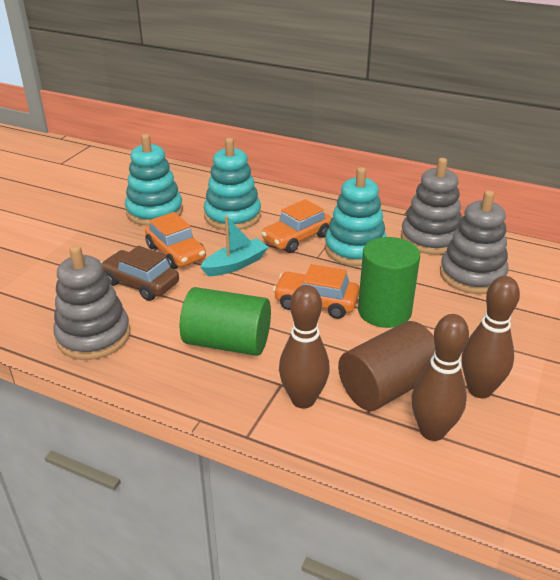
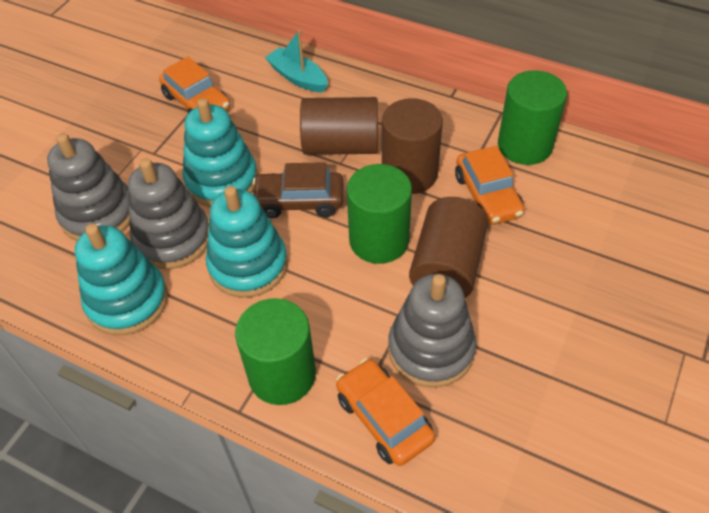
brown bowling pin: 3 -> 0
brown cylinder: 1 -> 3
green cylinder: 2 -> 3

